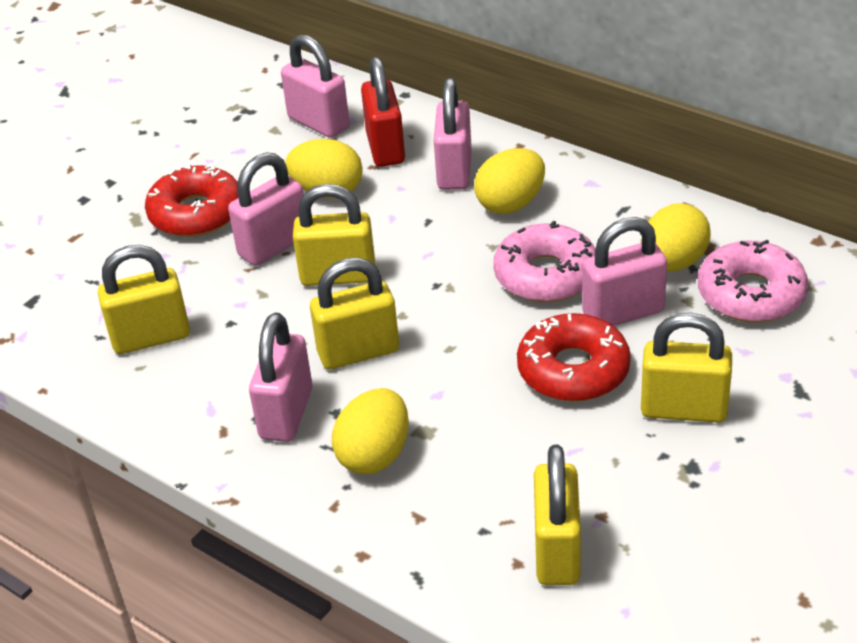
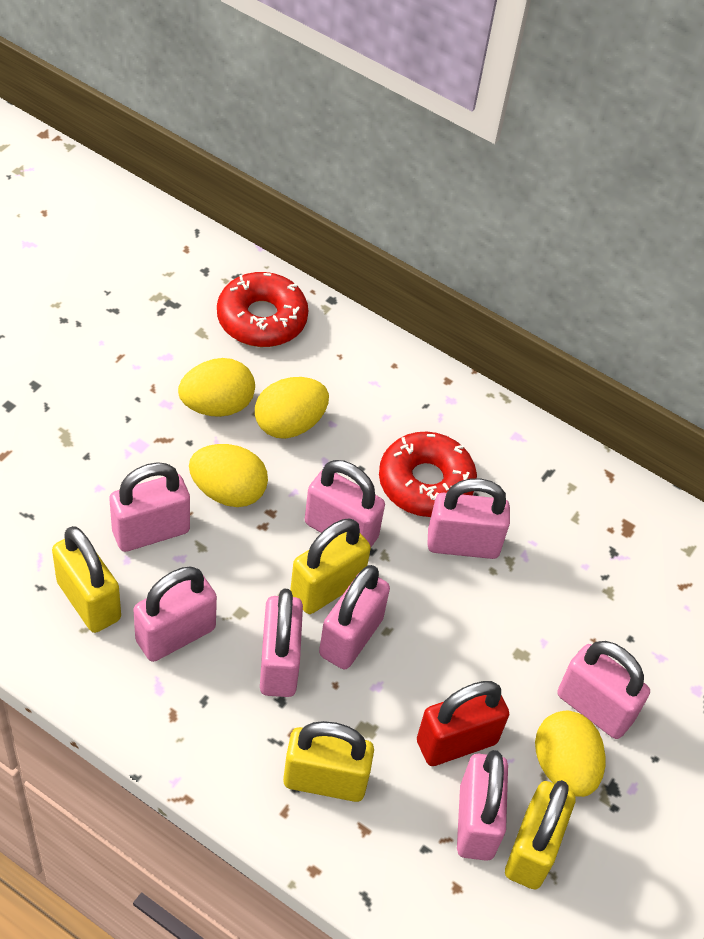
pink donut: 2 -> 0
pink padlock: 5 -> 8
yellow padlock: 5 -> 4

